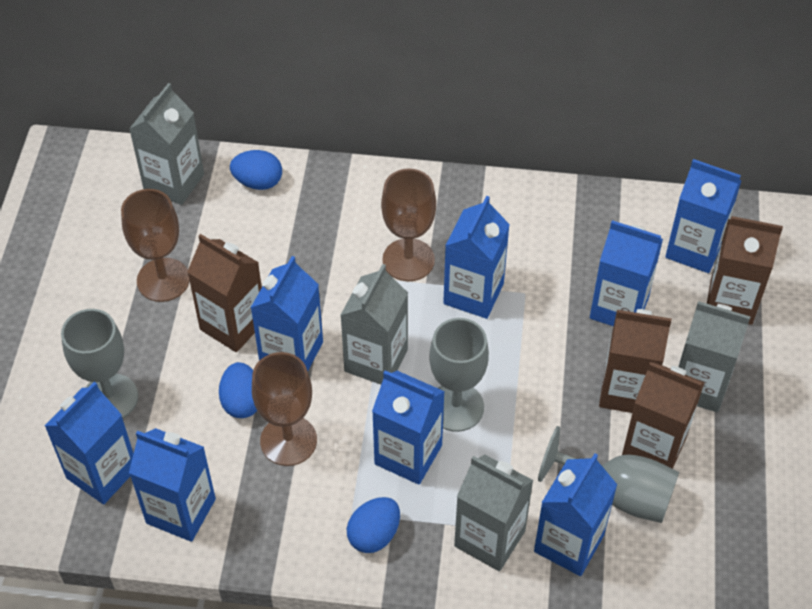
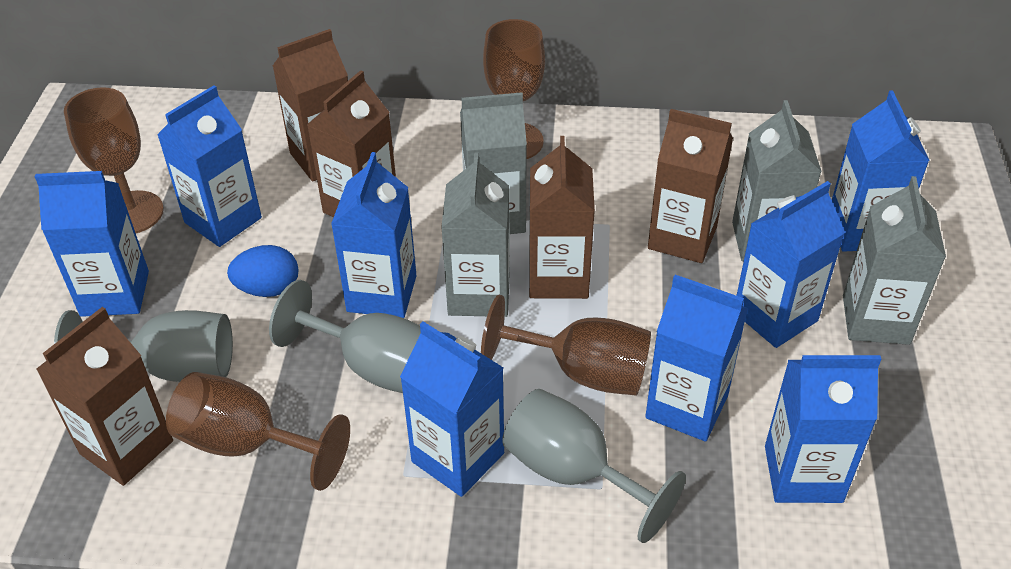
blue egg: 3 -> 1
brown carton: 4 -> 5
brown goblet: 3 -> 4

